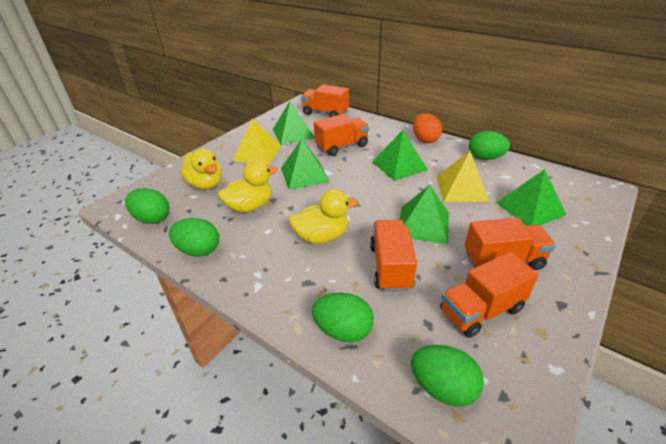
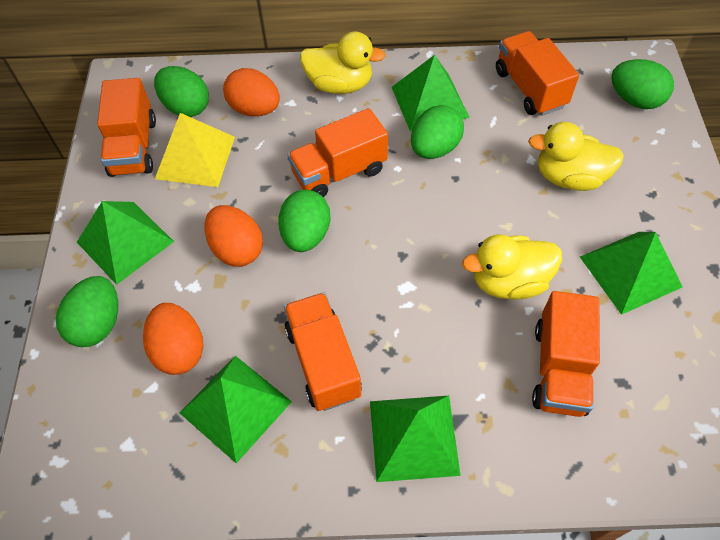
orange egg: 1 -> 3
yellow pyramid: 2 -> 1

